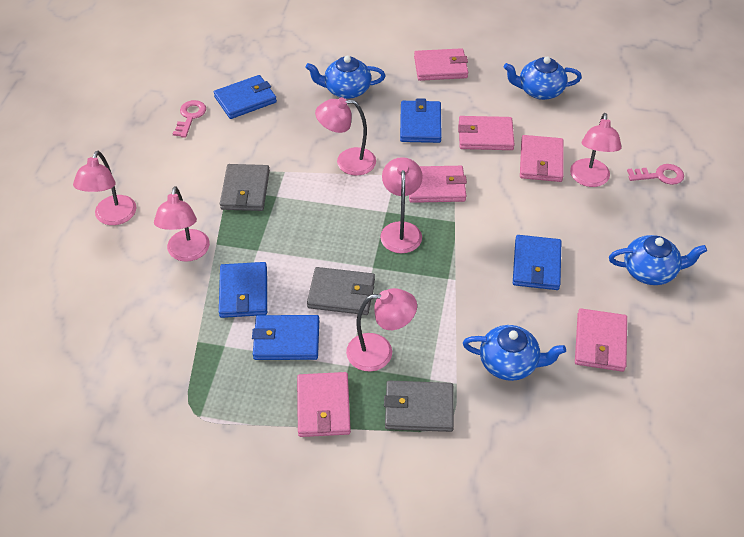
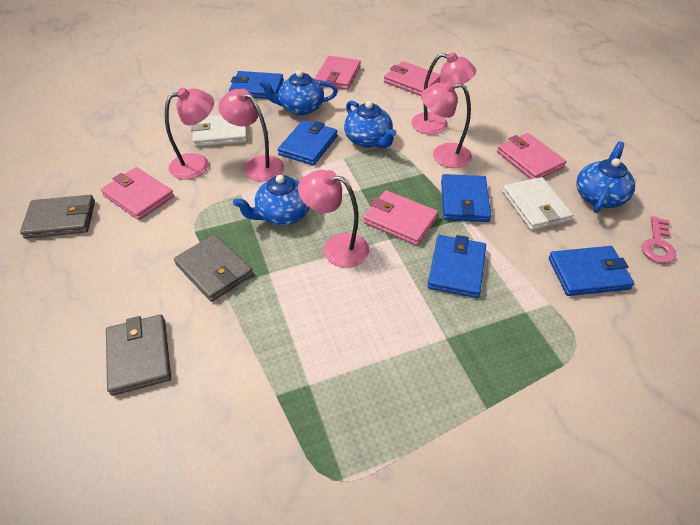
pink key: 2 -> 1
pink lamp: 6 -> 5
pink wallet: 6 -> 5
white wallet: 0 -> 2

